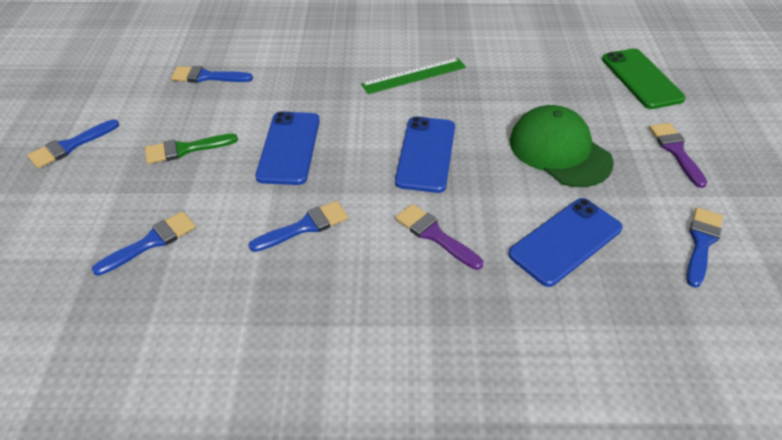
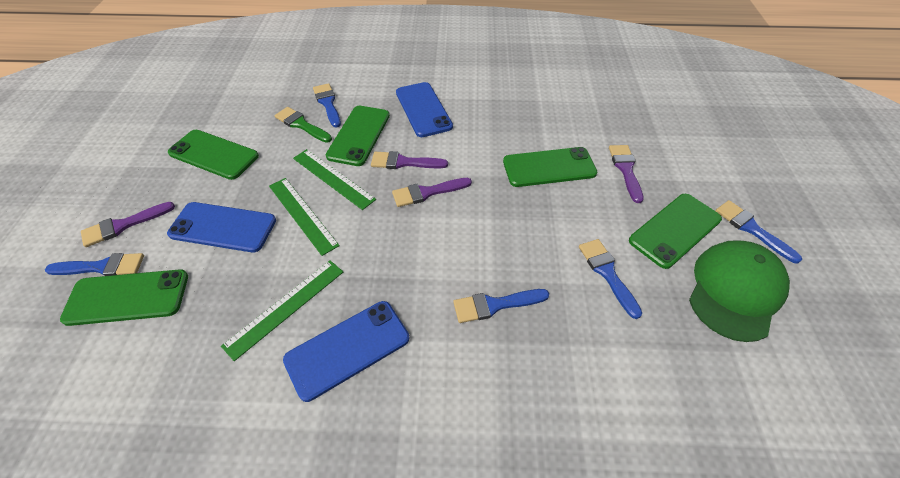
green phone: 1 -> 5
green ruler: 1 -> 3
purple brush: 2 -> 4

